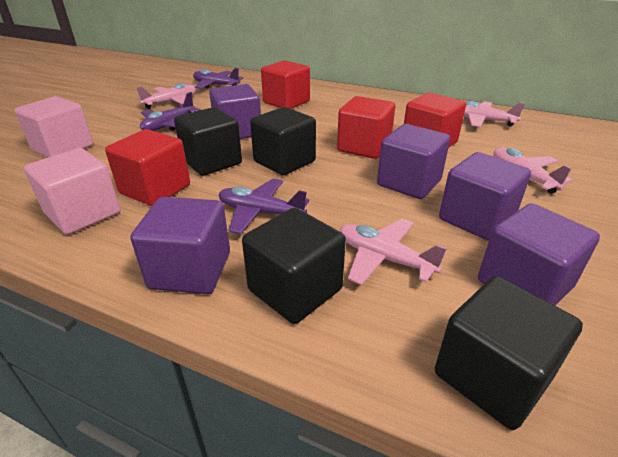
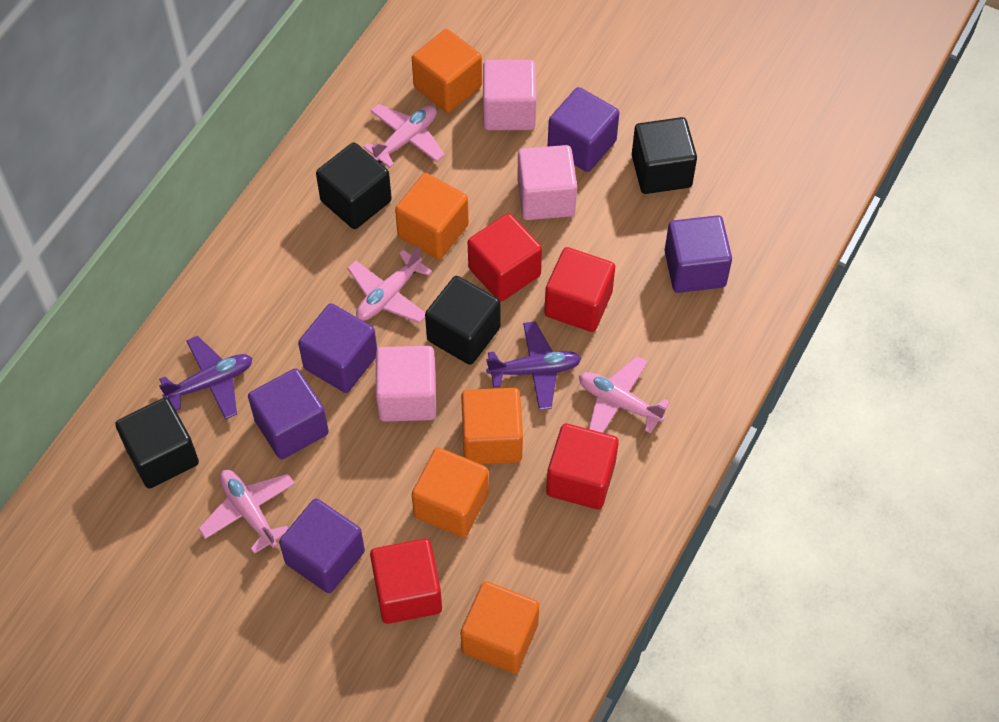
orange cube: 0 -> 5
pink cube: 2 -> 3
purple plane: 3 -> 2

